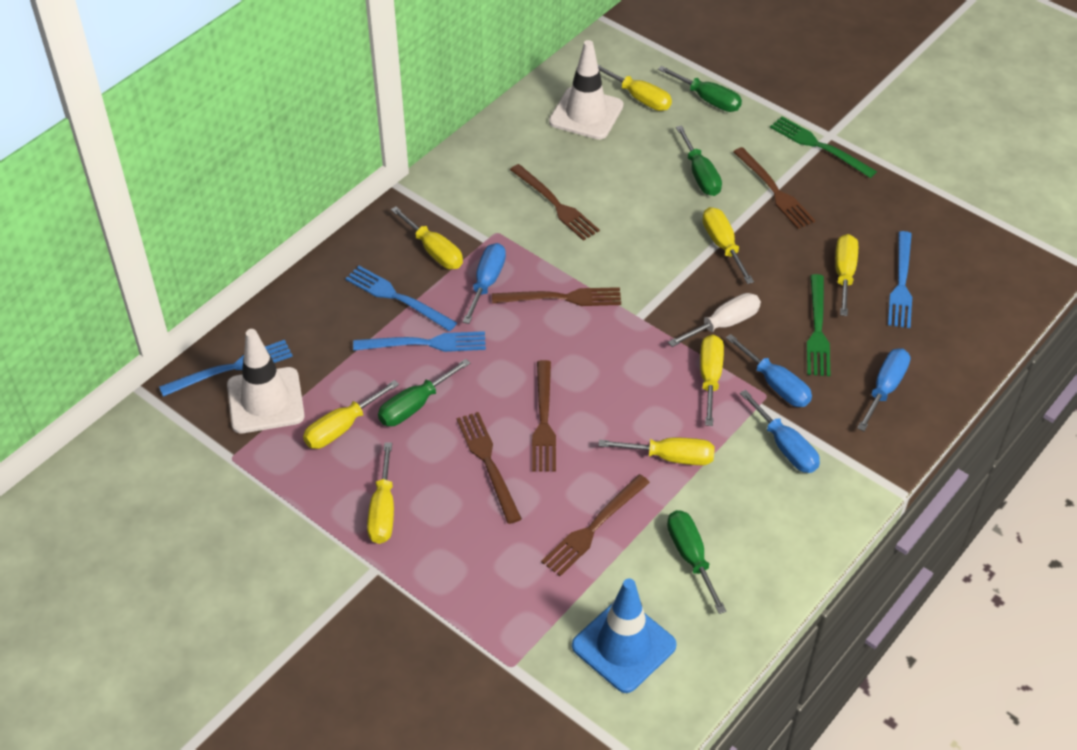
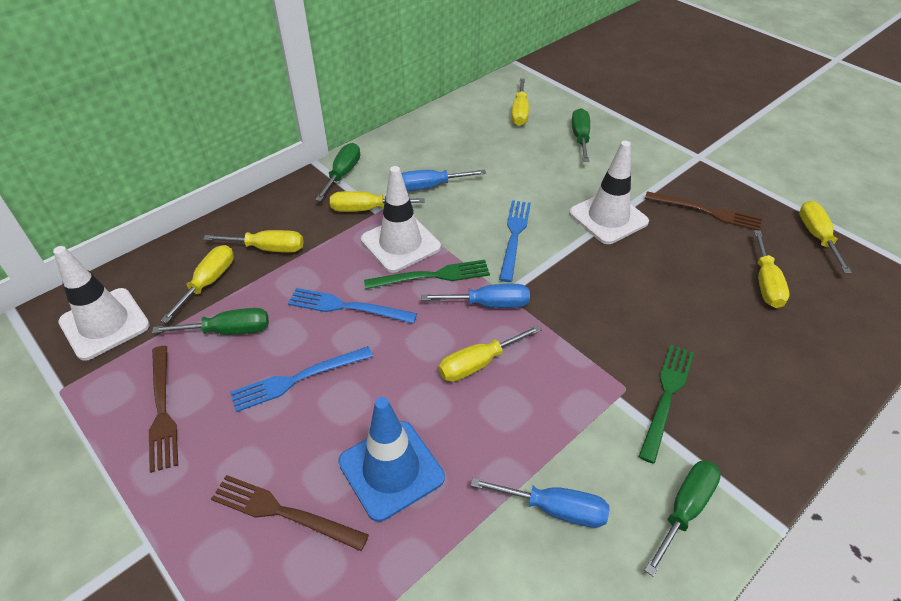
blue fork: 4 -> 3
blue screwdriver: 4 -> 3
brown fork: 6 -> 3
white screwdriver: 1 -> 0
white traffic cone: 2 -> 3
yellow screwdriver: 8 -> 7

